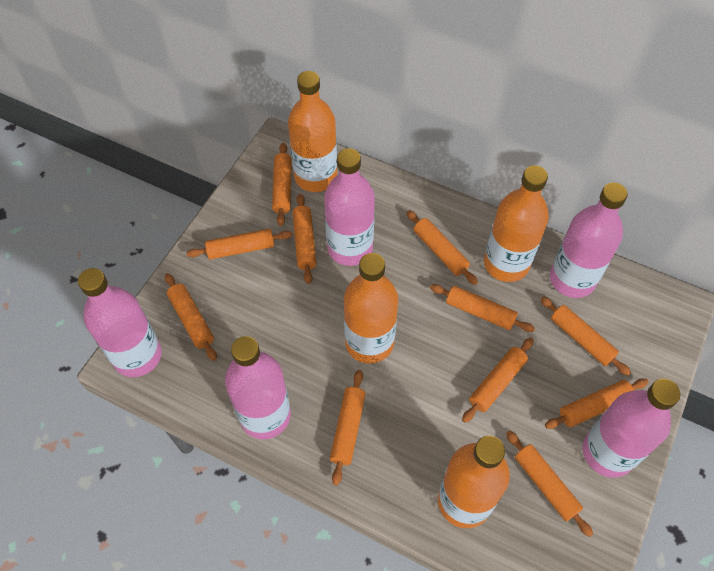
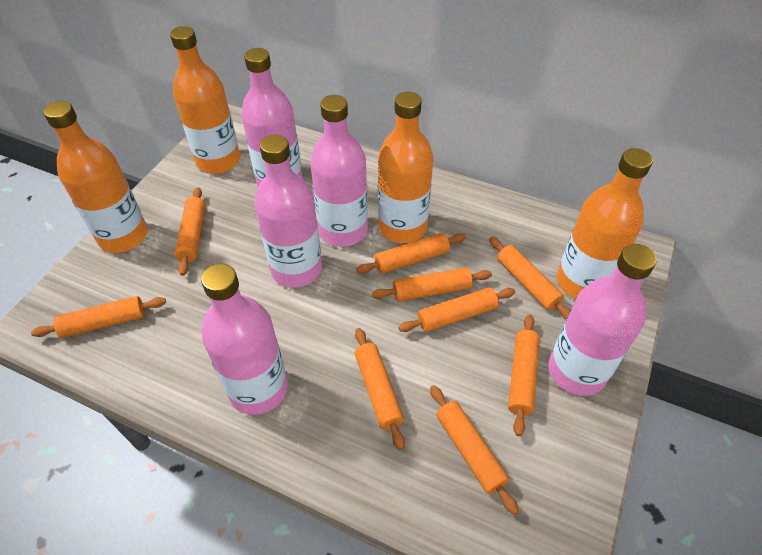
orange rolling pin: 11 -> 9

